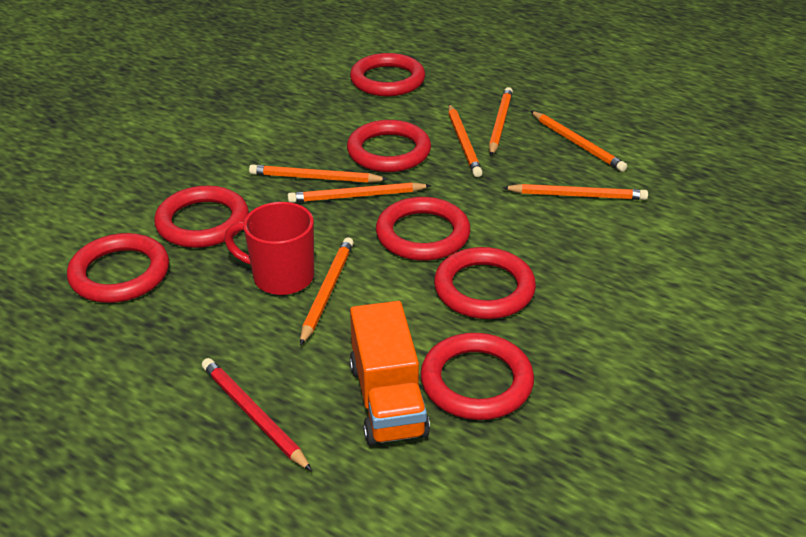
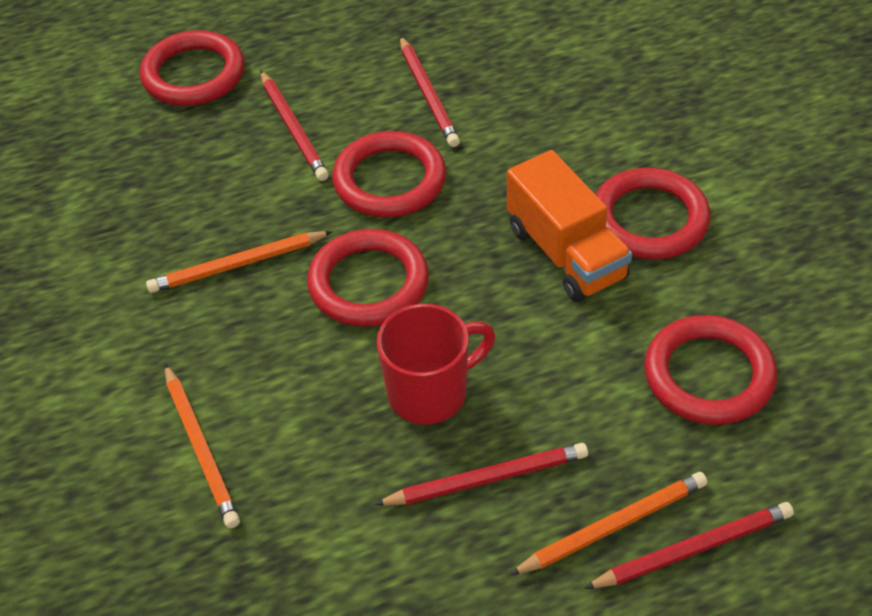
orange pencil: 7 -> 3
red pencil: 1 -> 4
red ring: 7 -> 5

